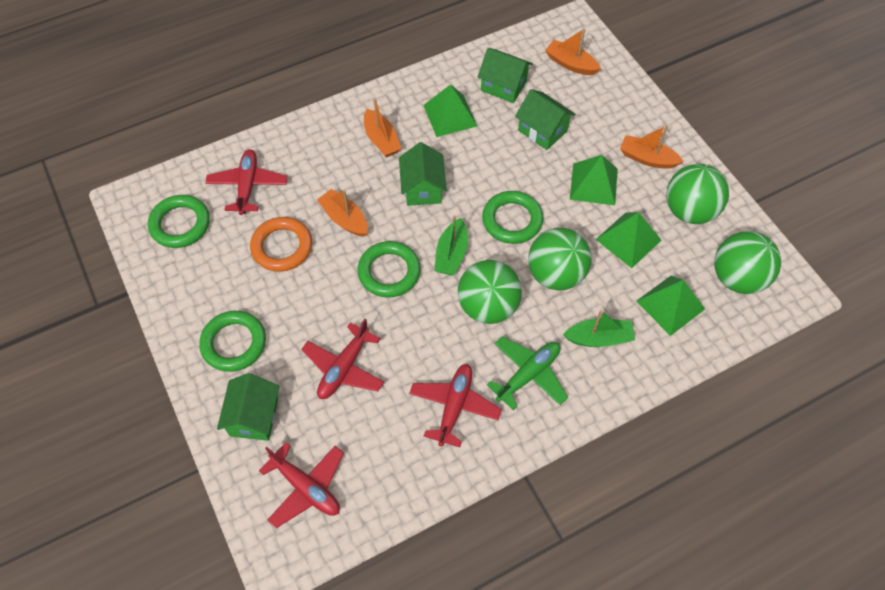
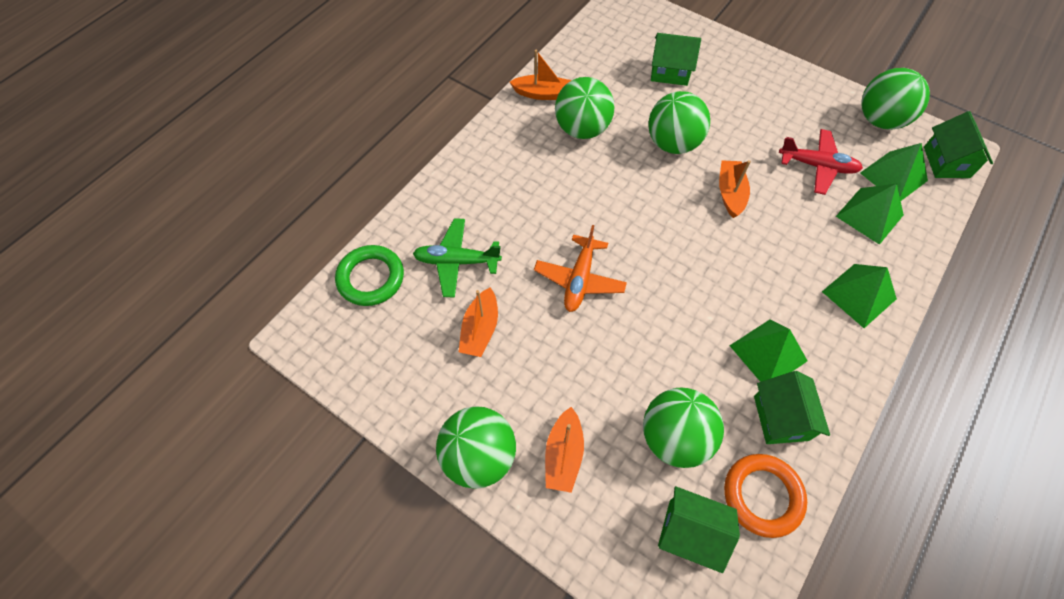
green ball: 4 -> 5
green boat: 2 -> 0
green ring: 4 -> 1
orange plane: 0 -> 1
red plane: 4 -> 1

